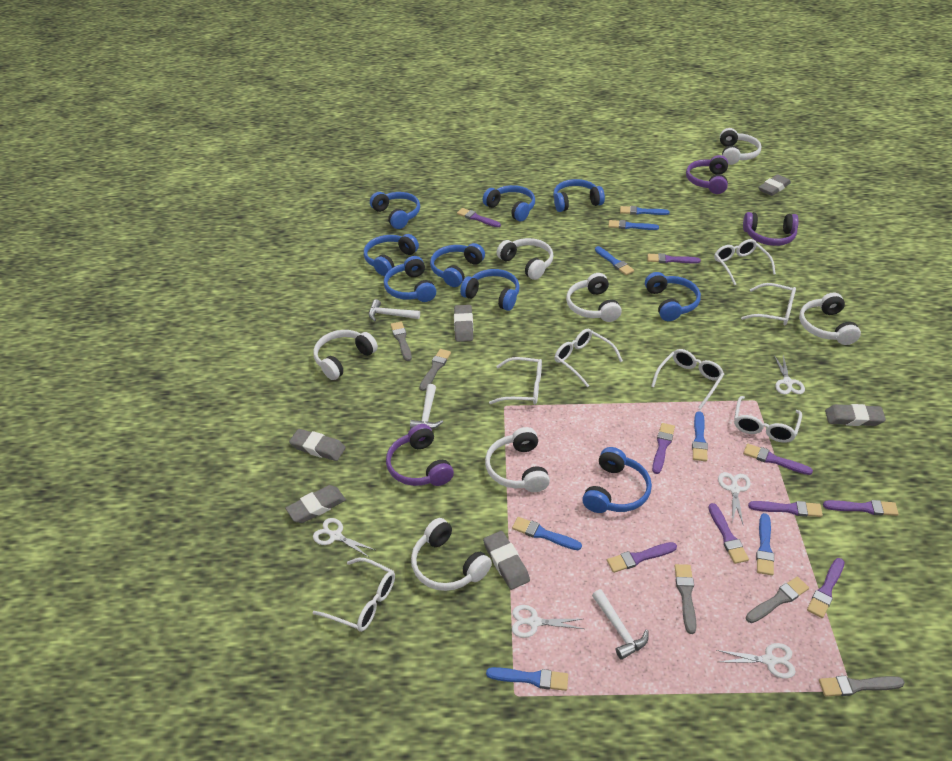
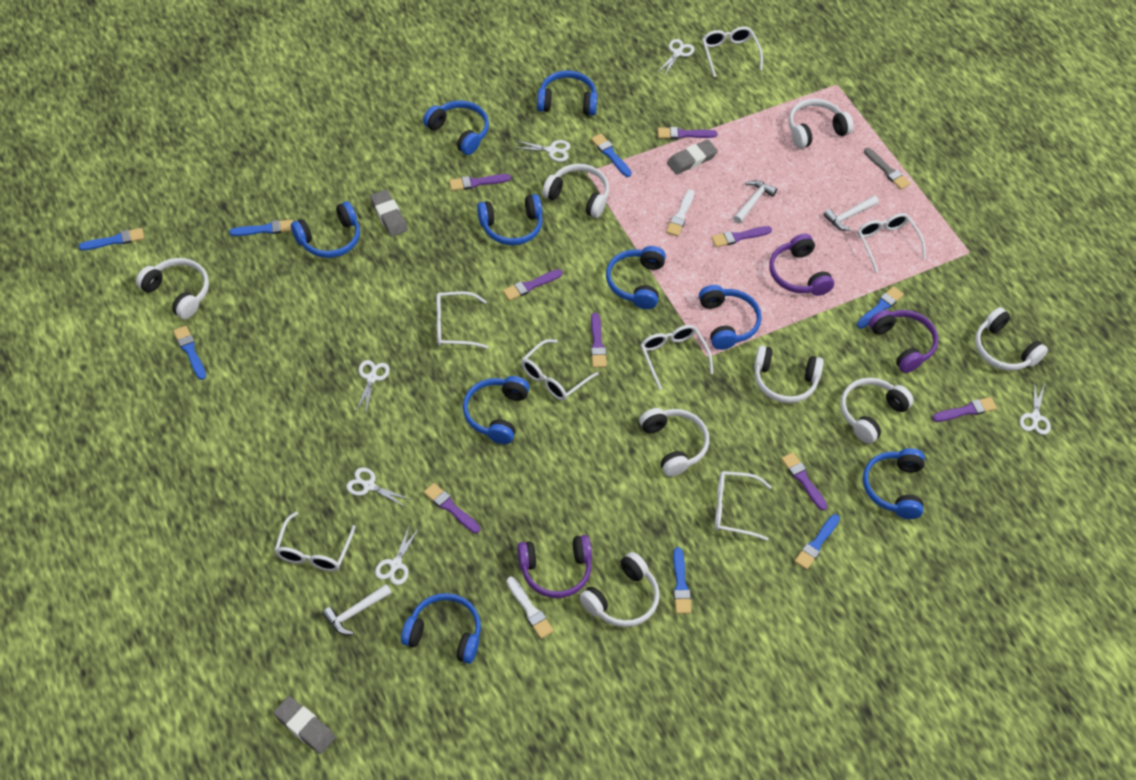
grey brush: 5 -> 1
grey eraser: 6 -> 3
purple brush: 9 -> 8
white brush: 0 -> 2
white headphones: 7 -> 8
white scissors: 5 -> 6

